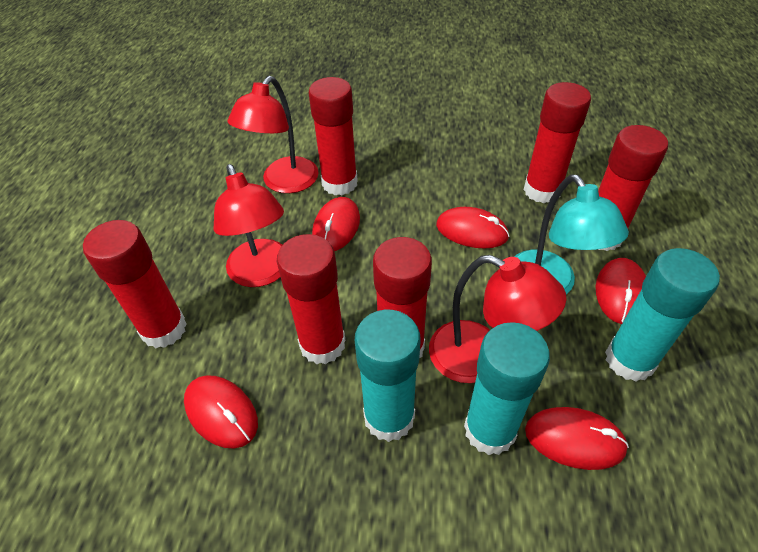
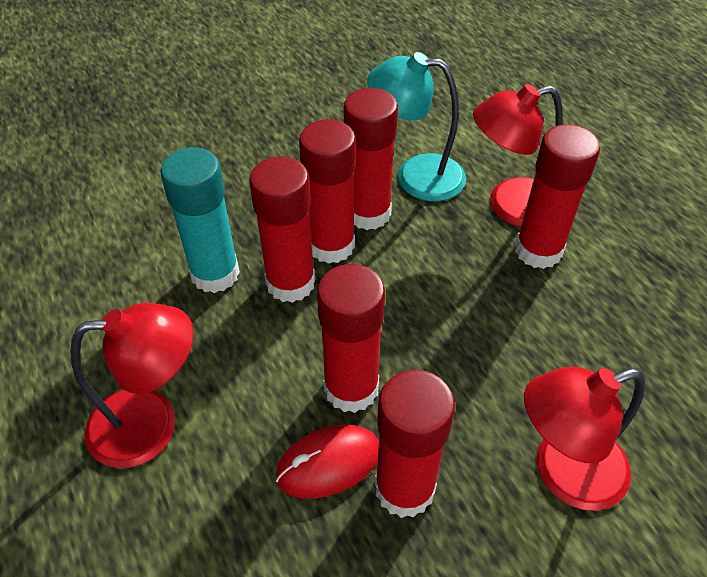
red mouse: 5 -> 1
turquoise glue stick: 3 -> 1

